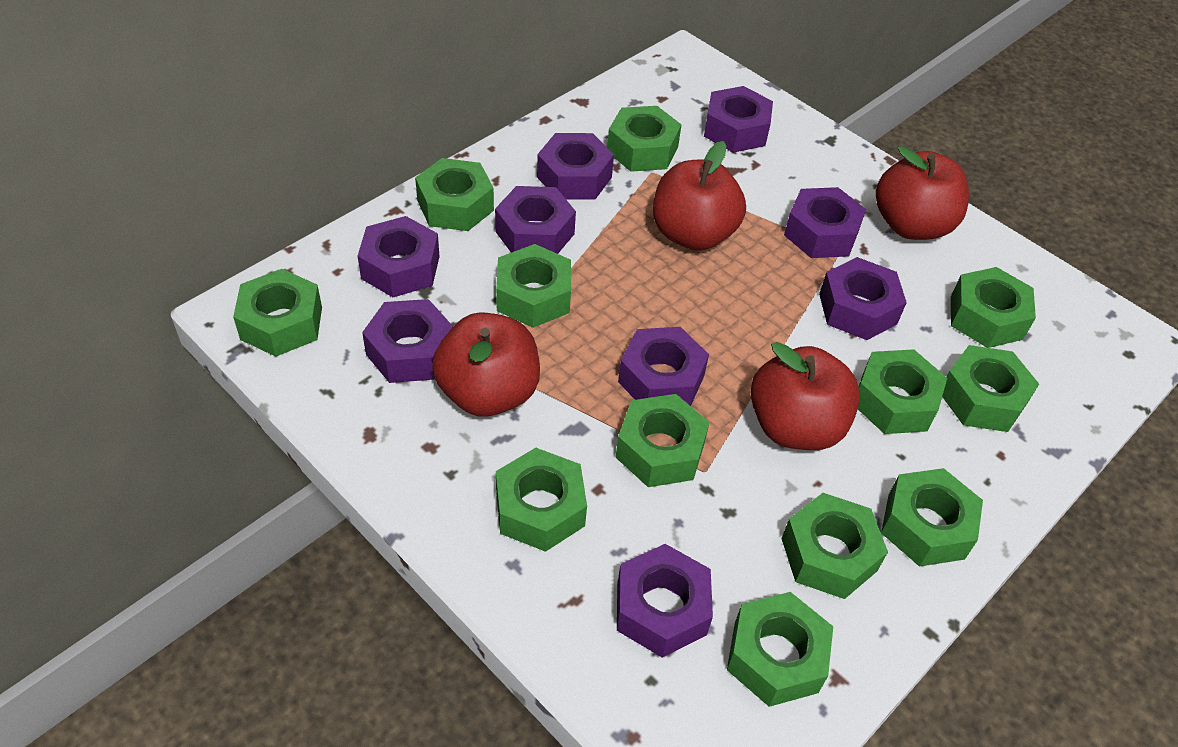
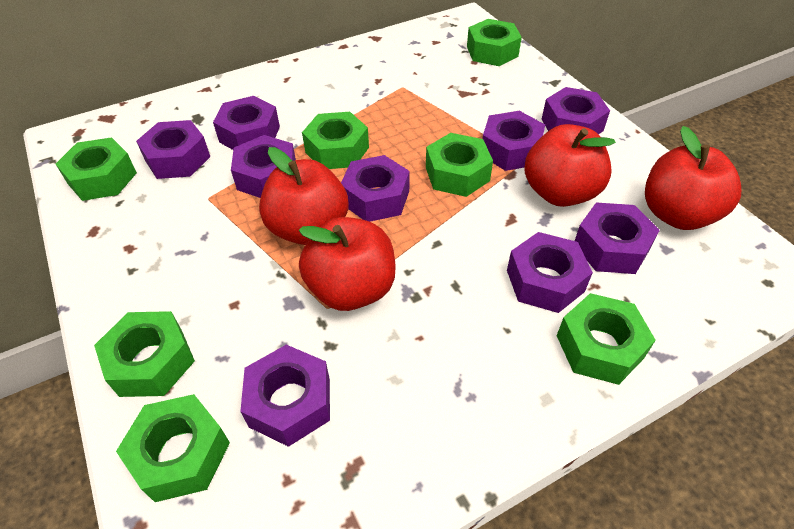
green nut: 12 -> 7

